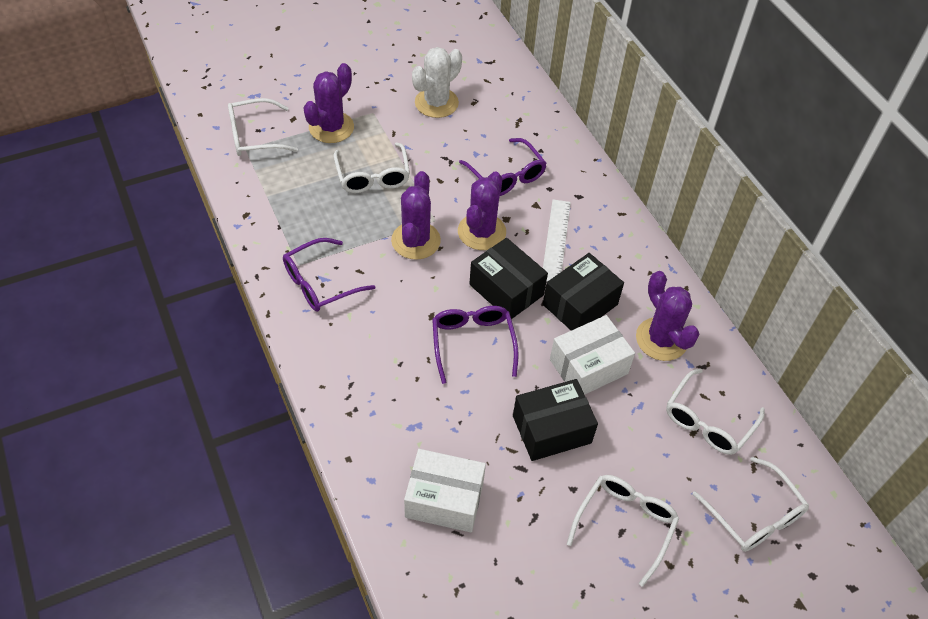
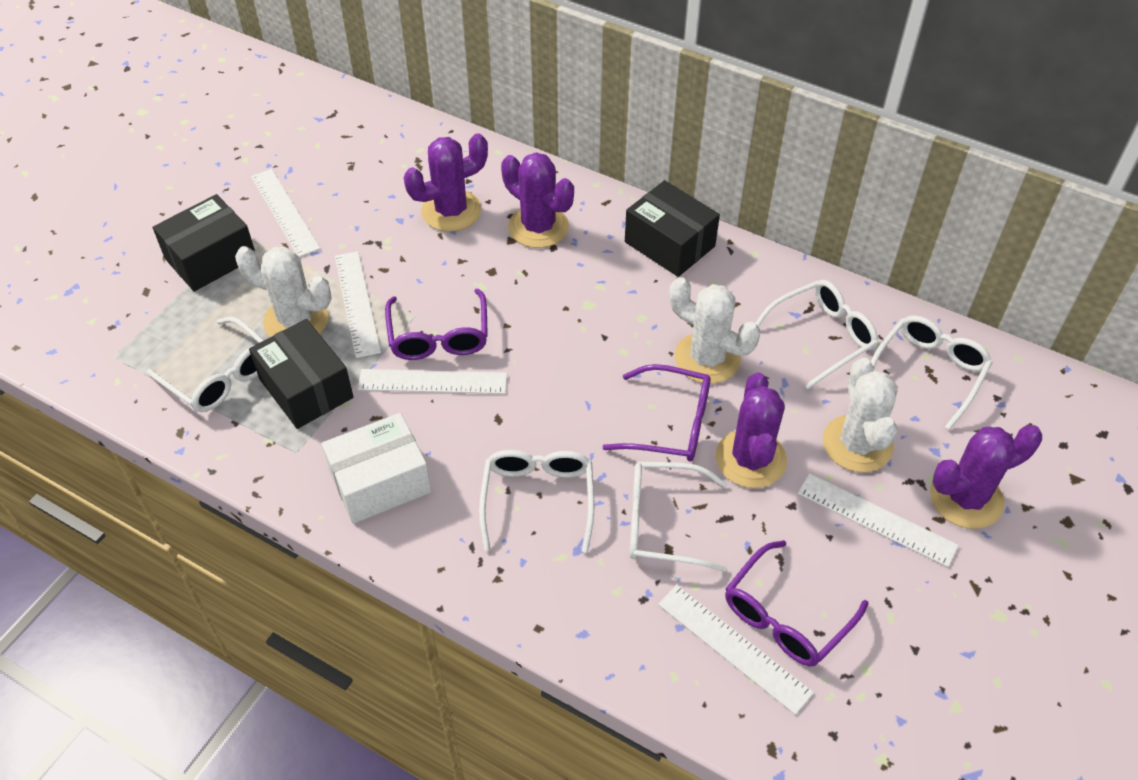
white box: 2 -> 1
white cactus: 1 -> 3
white ruler: 1 -> 5

